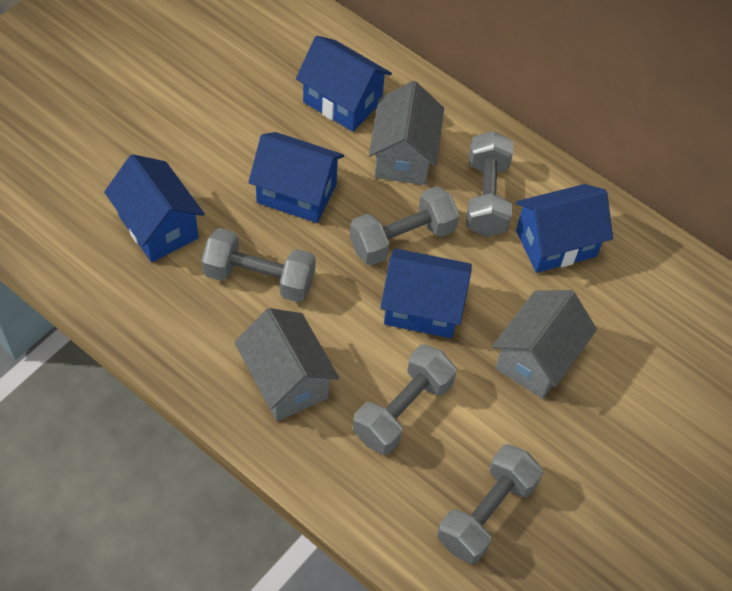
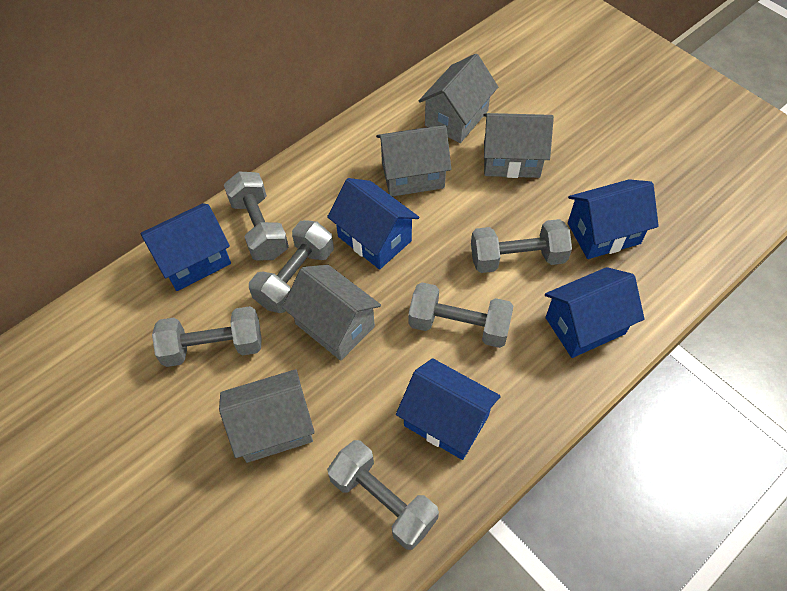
grey dumbbell: 5 -> 6
grey house: 3 -> 5

